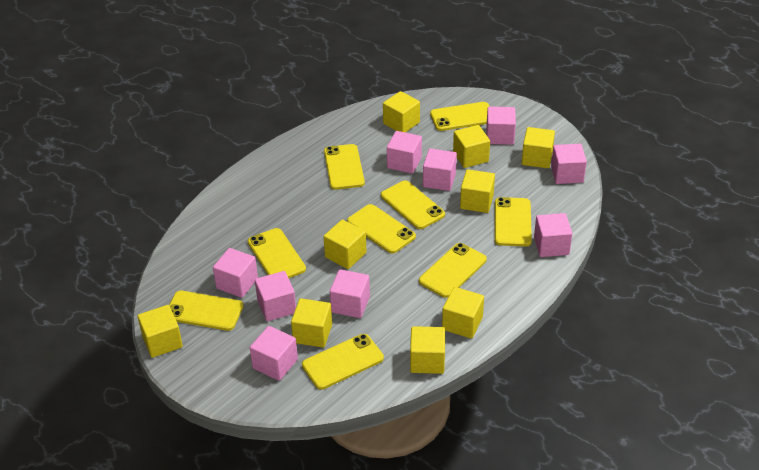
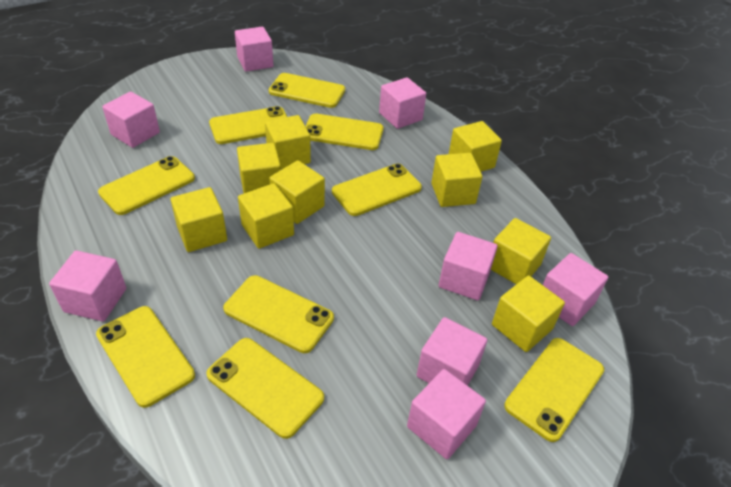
pink cube: 9 -> 8

